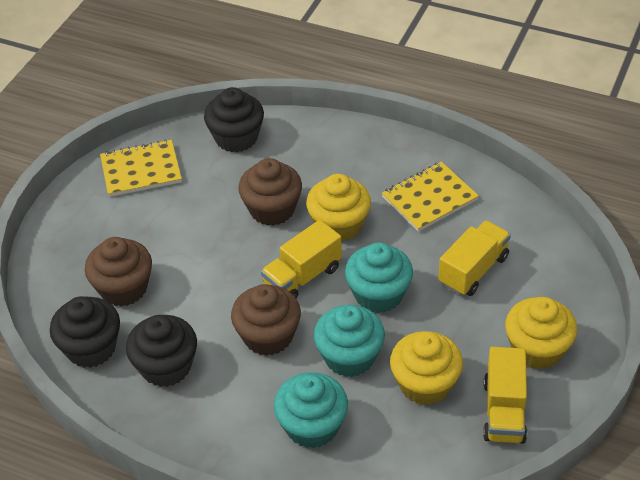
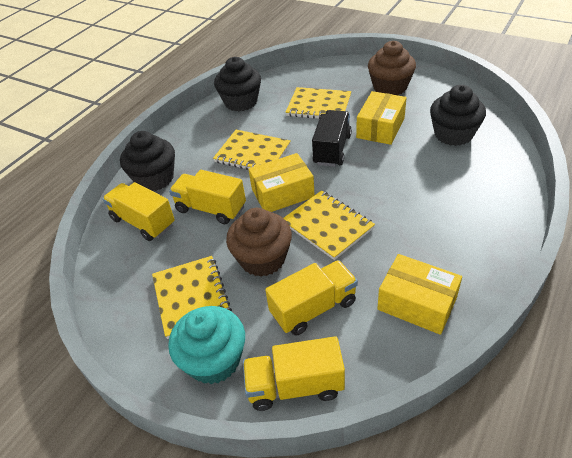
black truck: 0 -> 1
brown cupcake: 3 -> 2
turquoise cupcake: 3 -> 1
yellow box: 0 -> 3
yellow cupcake: 3 -> 0
yellow notebook: 2 -> 4
yellow truck: 3 -> 4

